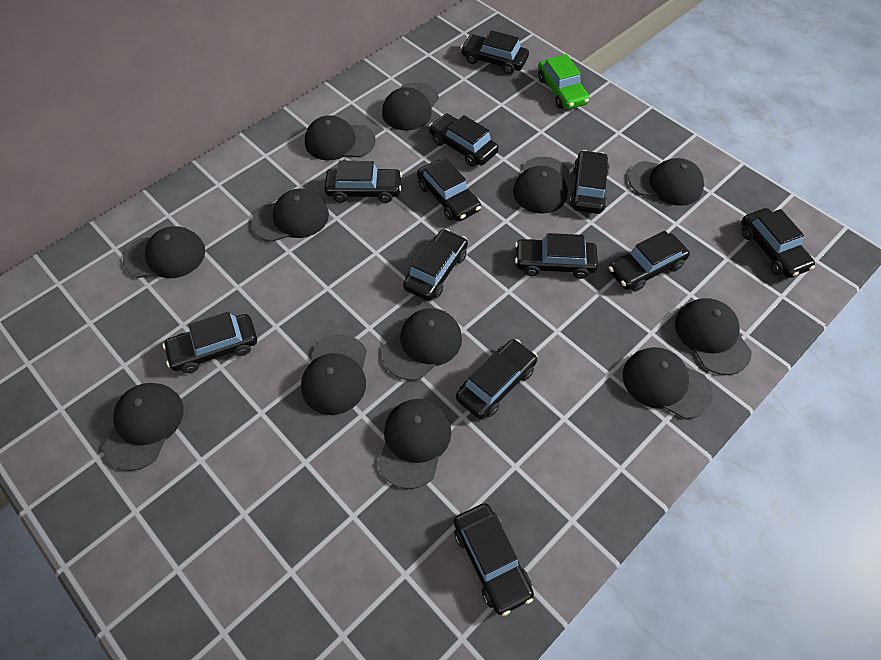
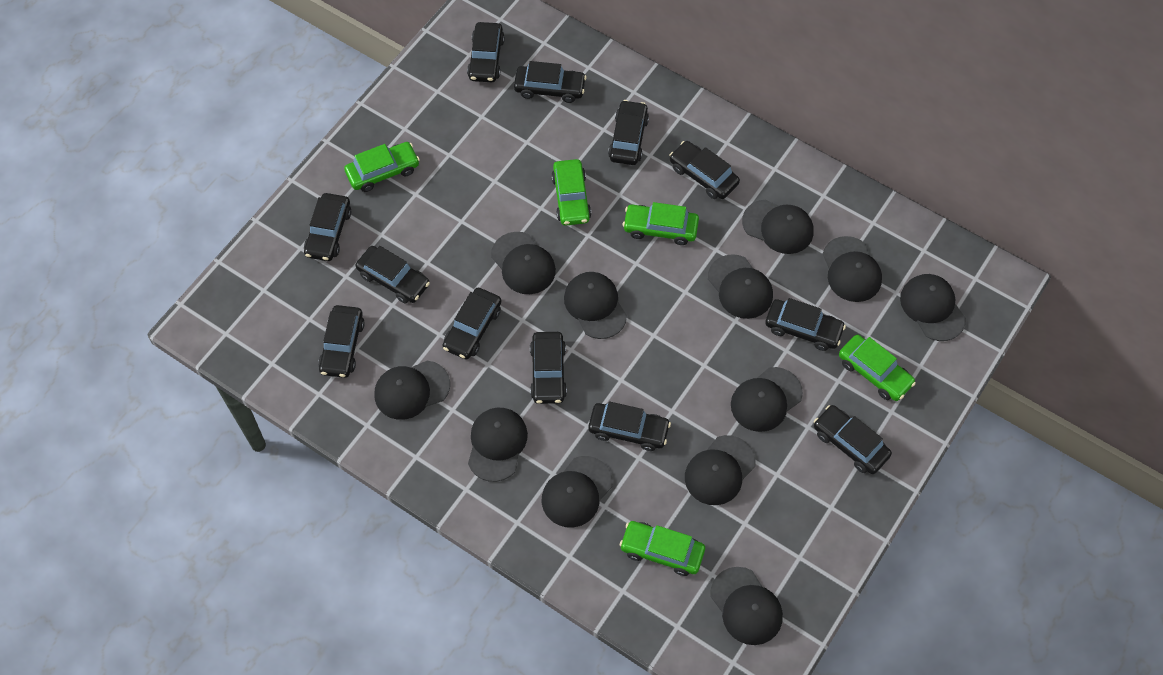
green car: 1 -> 5

